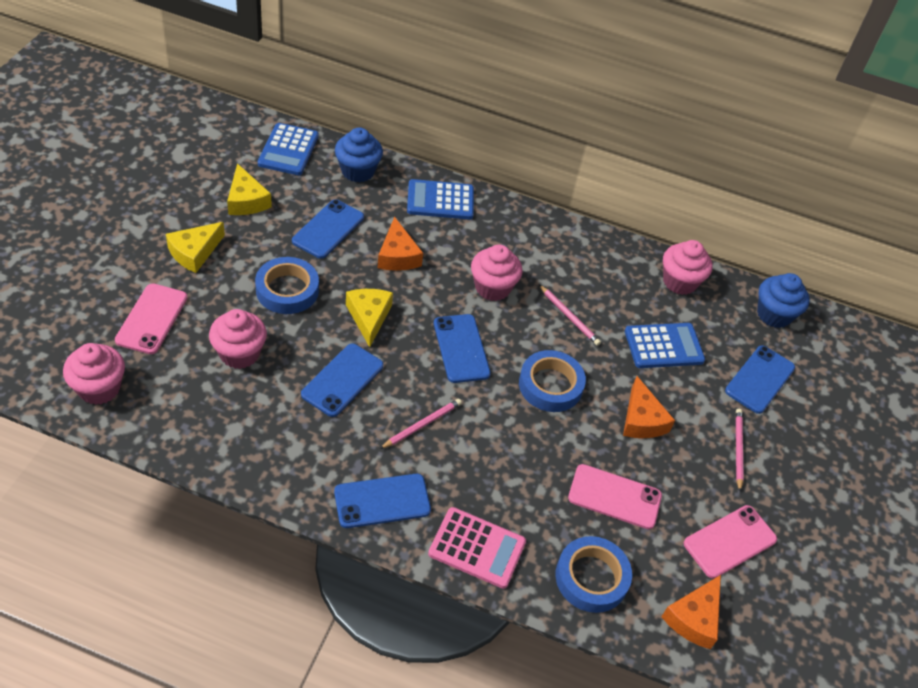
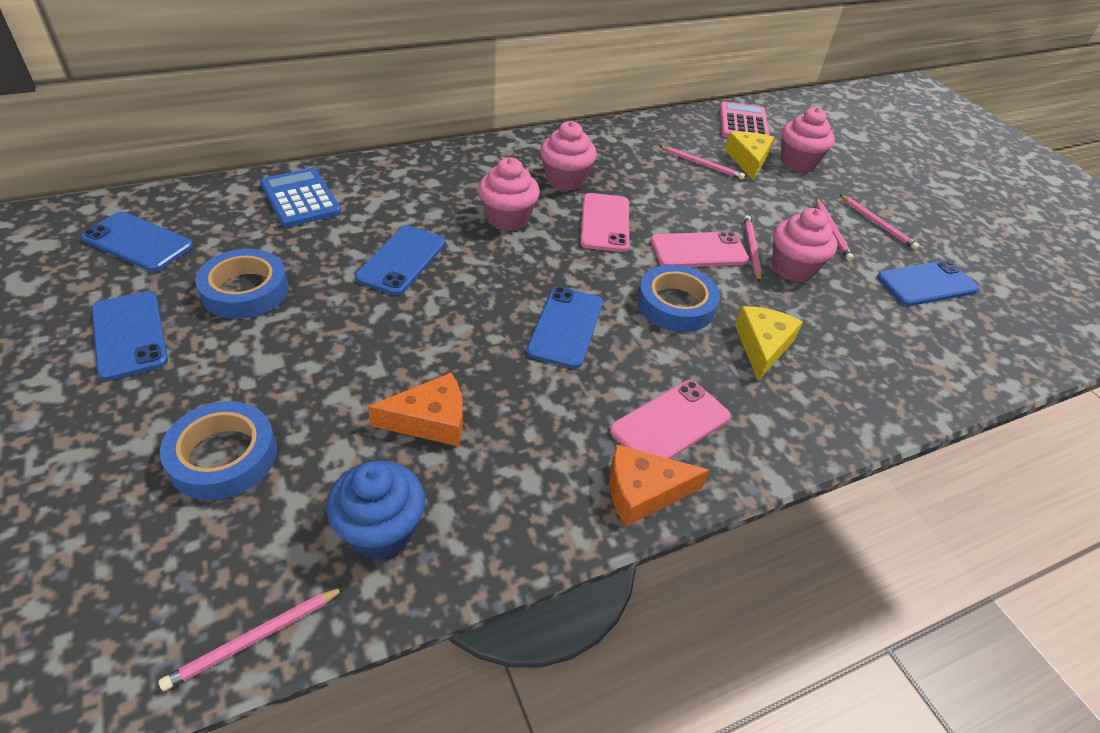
blue calculator: 3 -> 1
blue cupcake: 2 -> 1
orange cheese: 3 -> 2
pink pencil: 3 -> 5
yellow cheese: 3 -> 2

